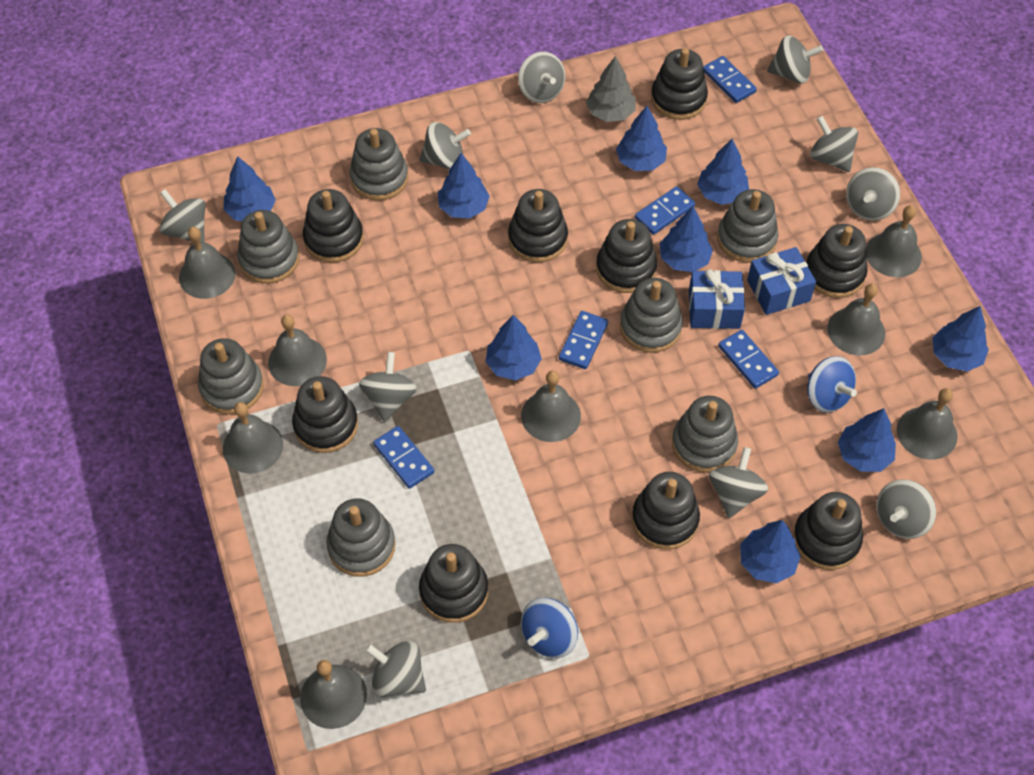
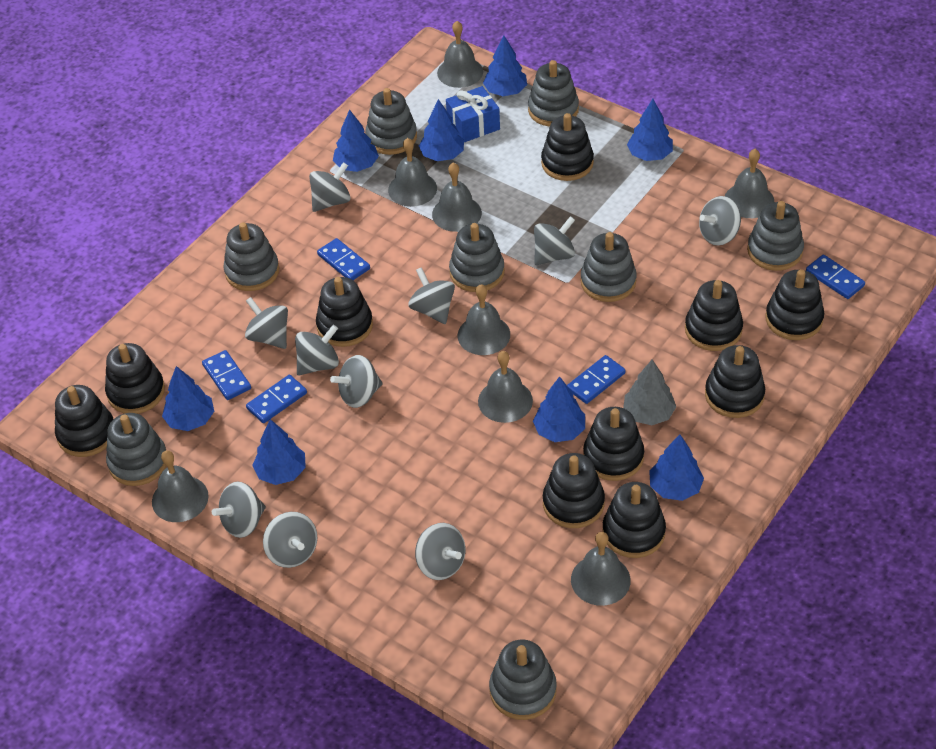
black stacking toy: 9 -> 10
blue gift: 2 -> 1
blue spinning top: 2 -> 0
blue tree: 9 -> 8
grey stacking toy: 7 -> 8

